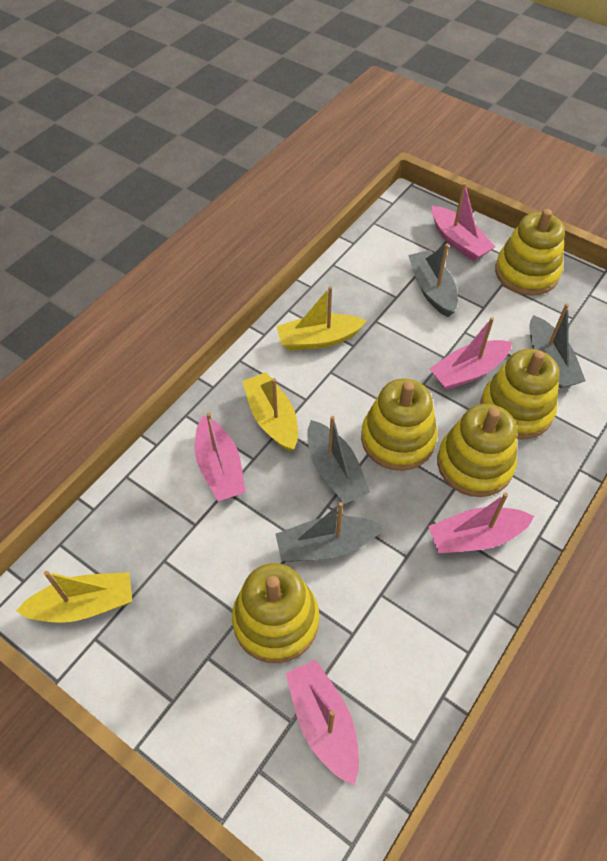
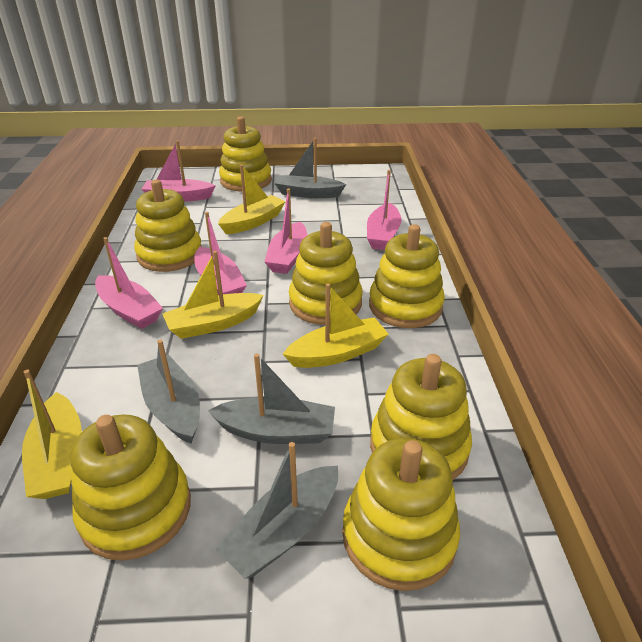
yellow boat: 3 -> 4
yellow stacking toy: 5 -> 7

